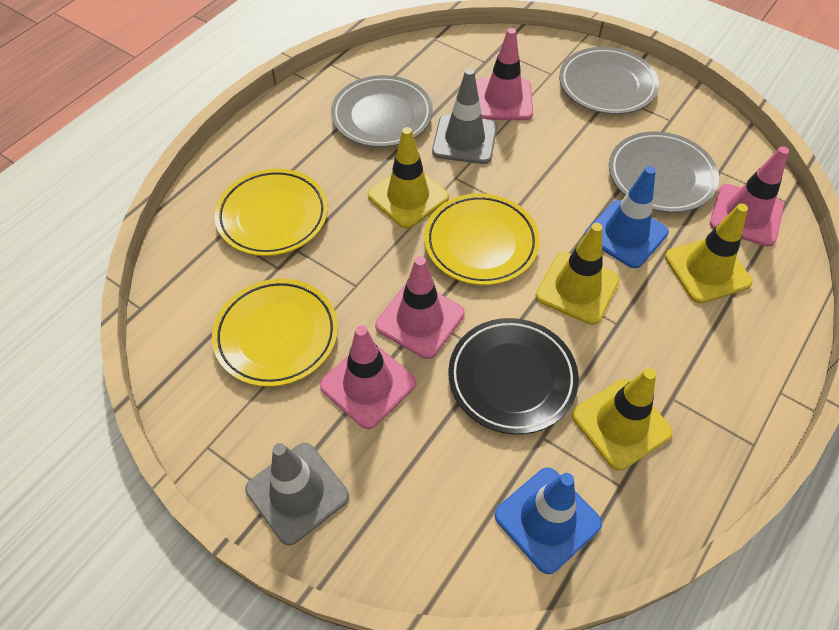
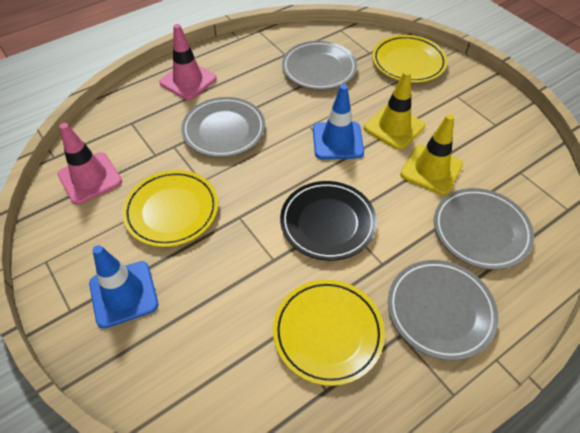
grey plate: 3 -> 4
grey traffic cone: 2 -> 0
pink traffic cone: 4 -> 2
yellow traffic cone: 4 -> 2

